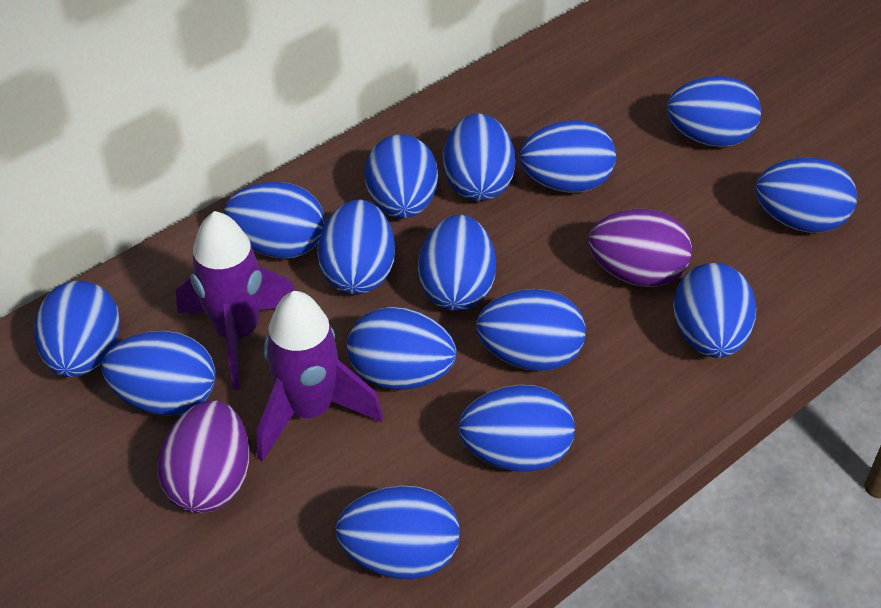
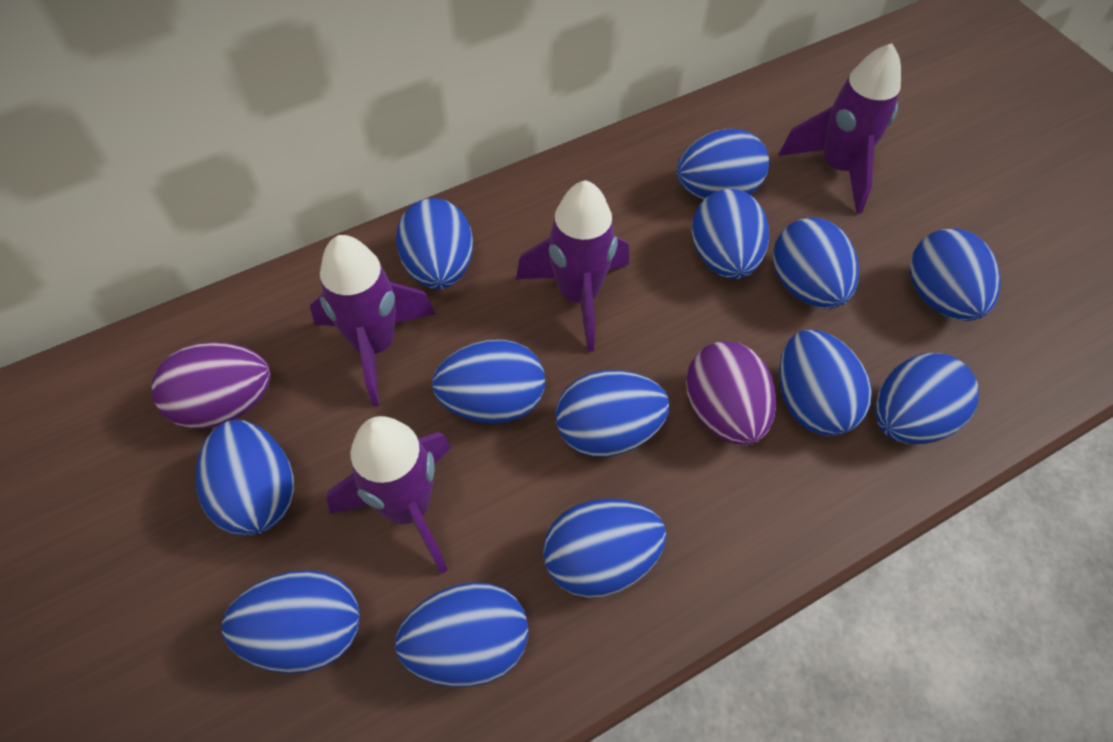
blue egg: 15 -> 13
purple rocket: 2 -> 4

